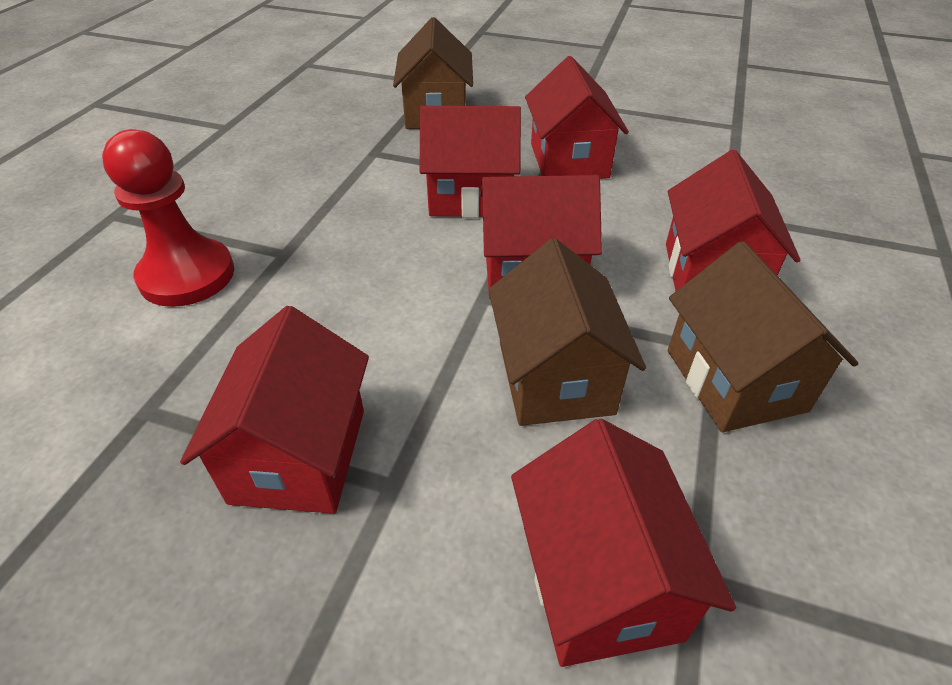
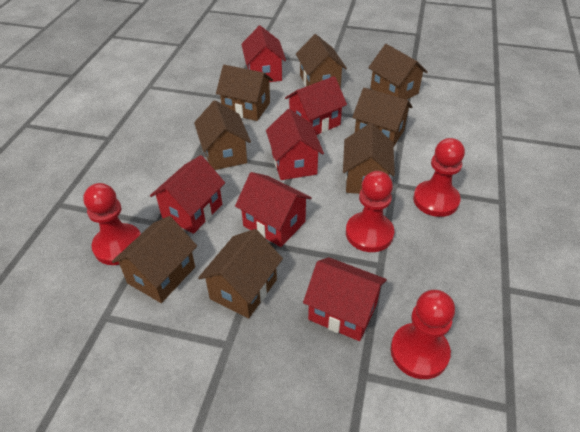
brown house: 3 -> 8
red pawn: 1 -> 4

